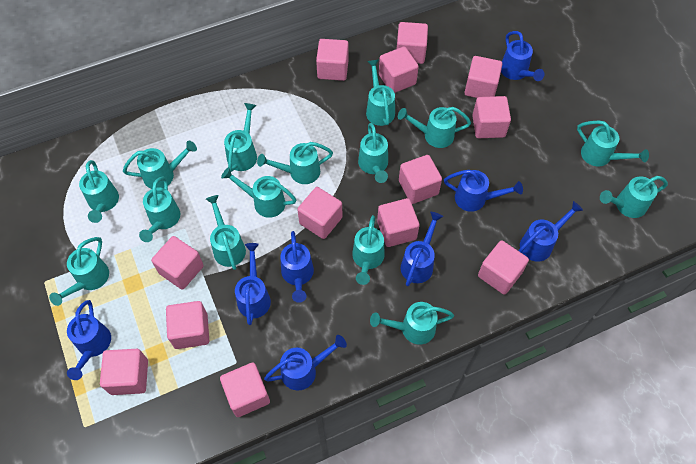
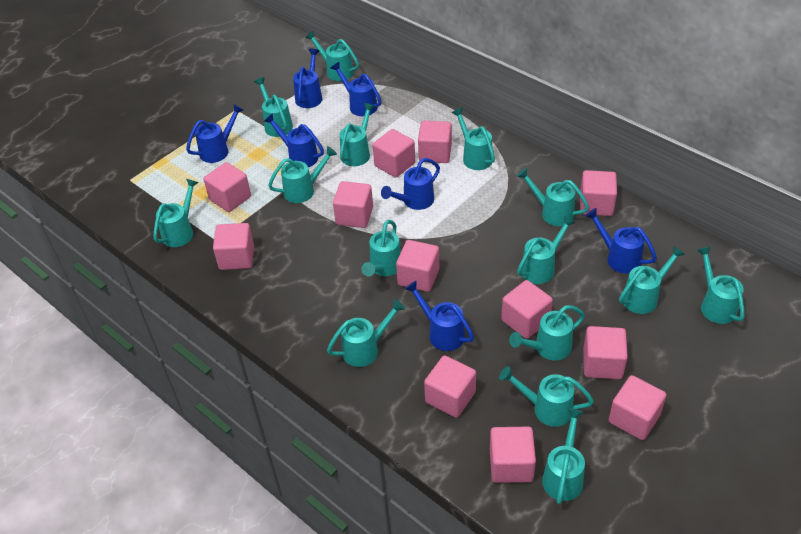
blue watering can: 8 -> 7
pink cube: 13 -> 12

